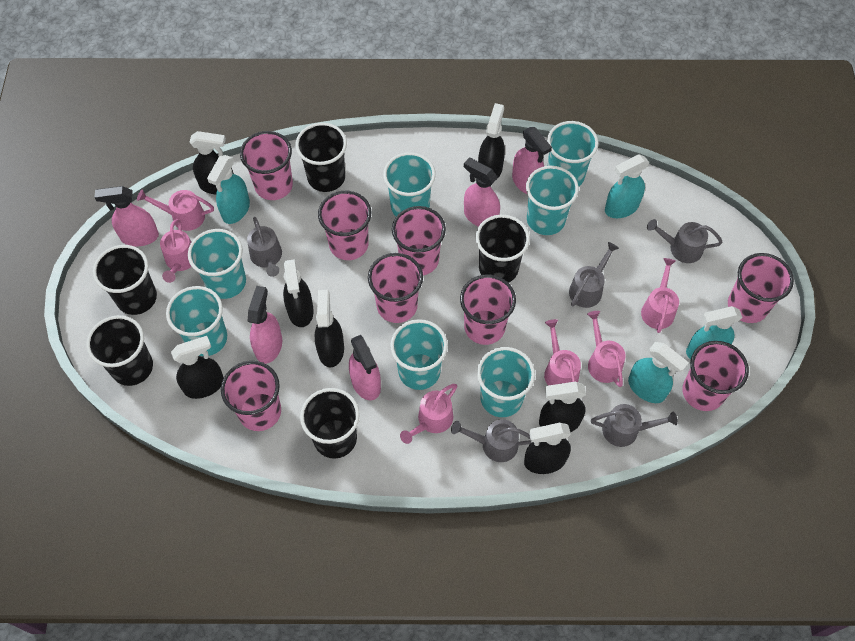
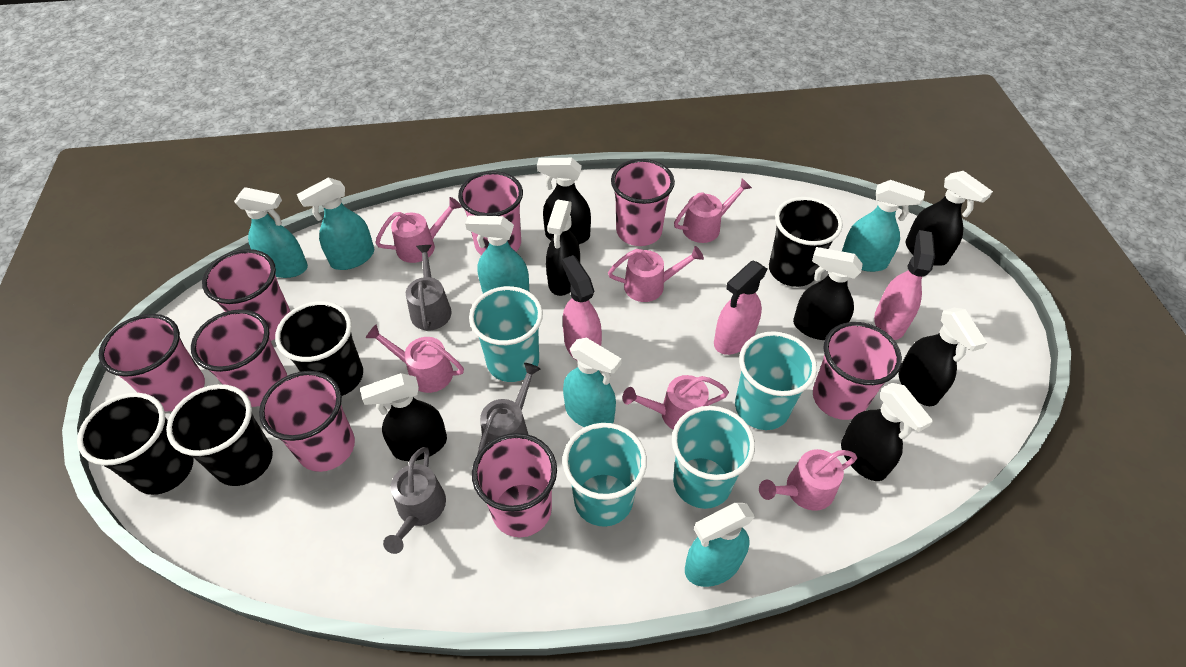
black cup: 5 -> 4
grey watering can: 5 -> 3
pink spray bottle: 5 -> 3
turquoise cup: 7 -> 4
turquoise spray bottle: 4 -> 6

